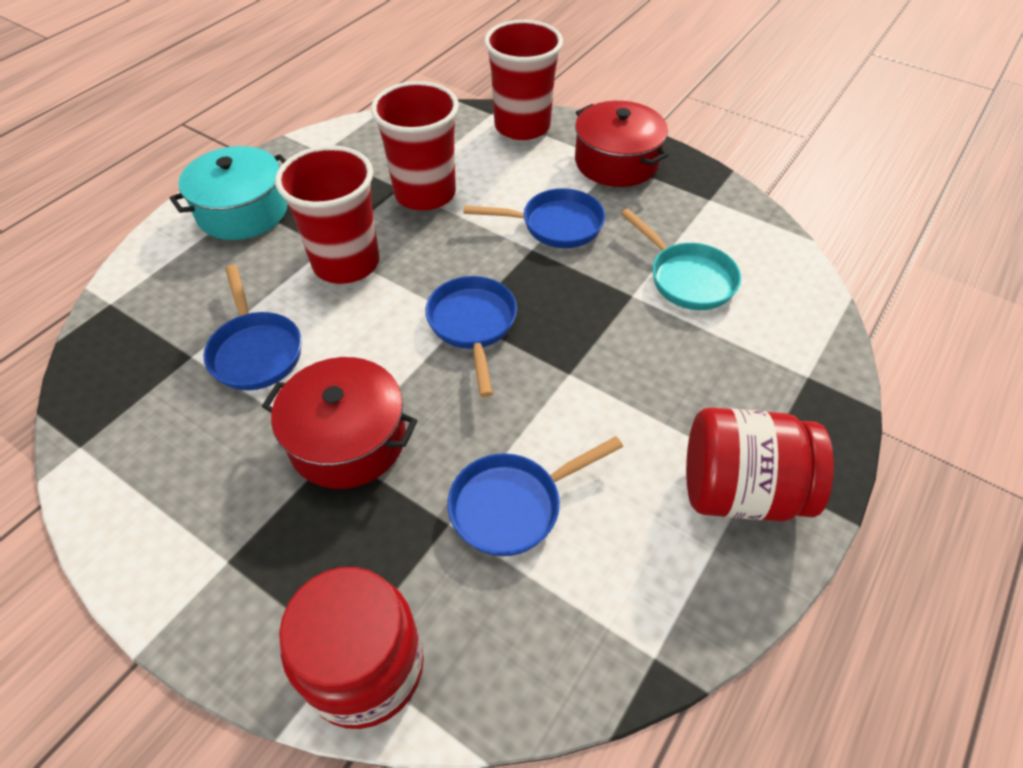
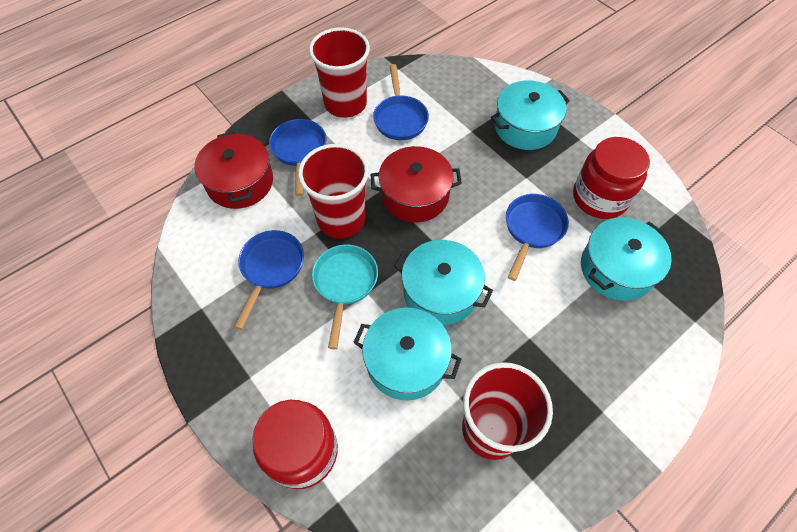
turquoise pot: 1 -> 4

